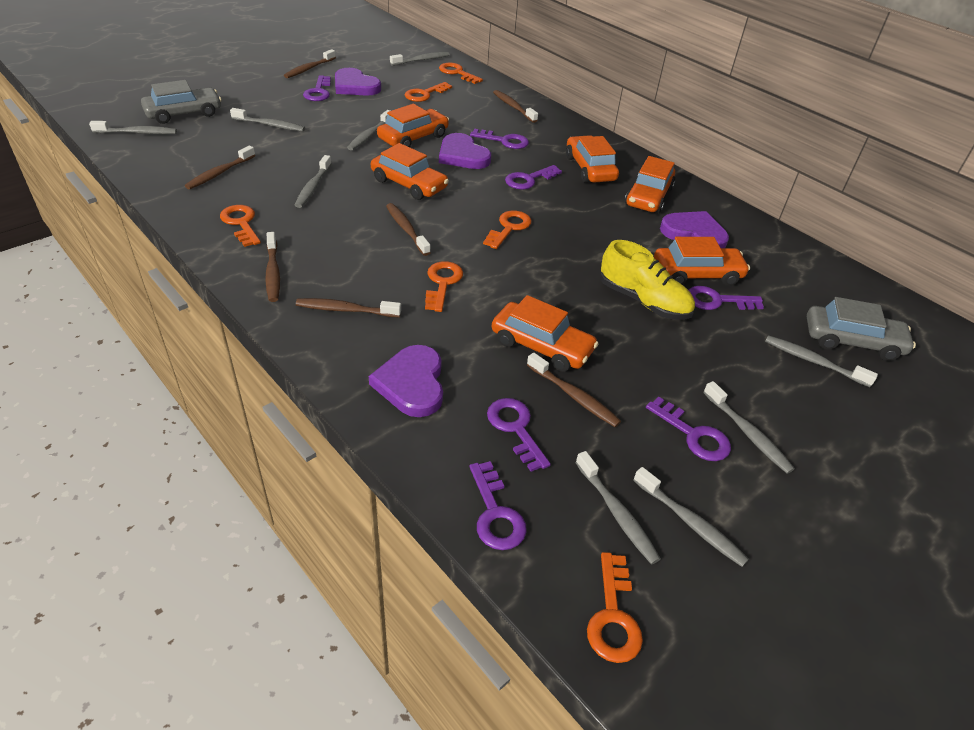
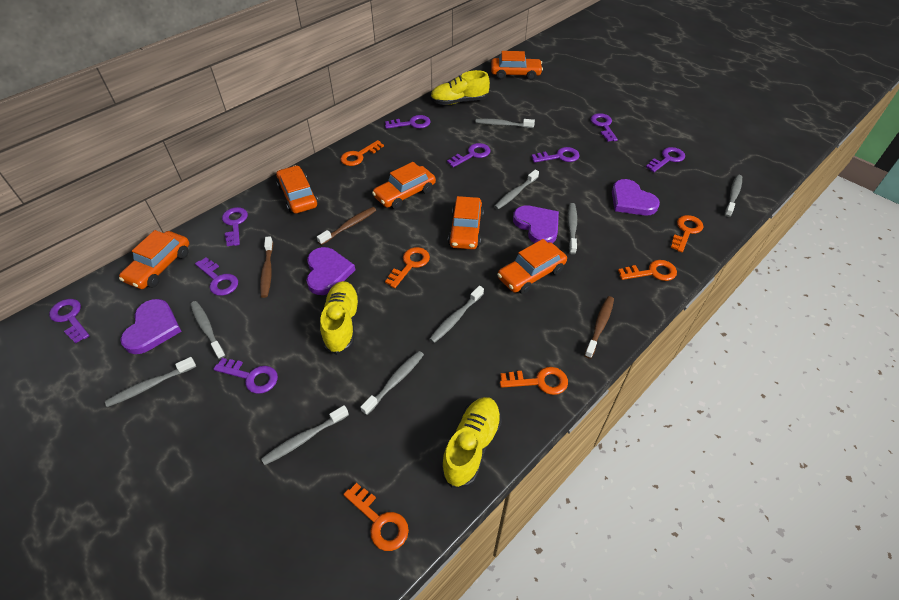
brown toothbrush: 7 -> 3
grey car: 2 -> 0
purple key: 7 -> 9
yellow shoe: 1 -> 3

